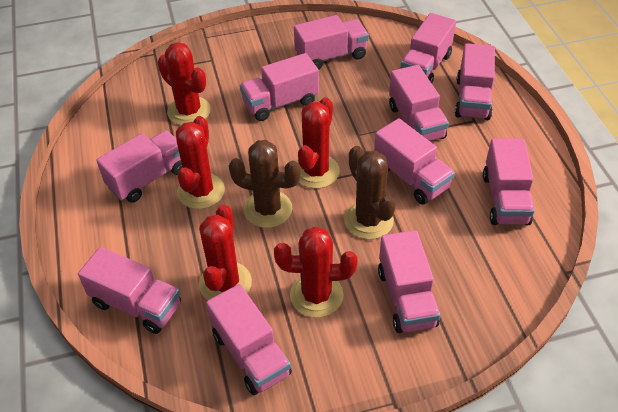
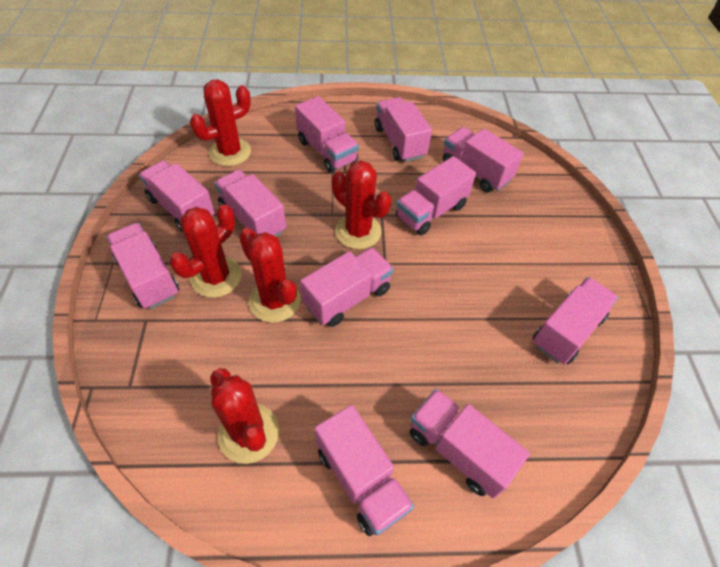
brown cactus: 2 -> 0

